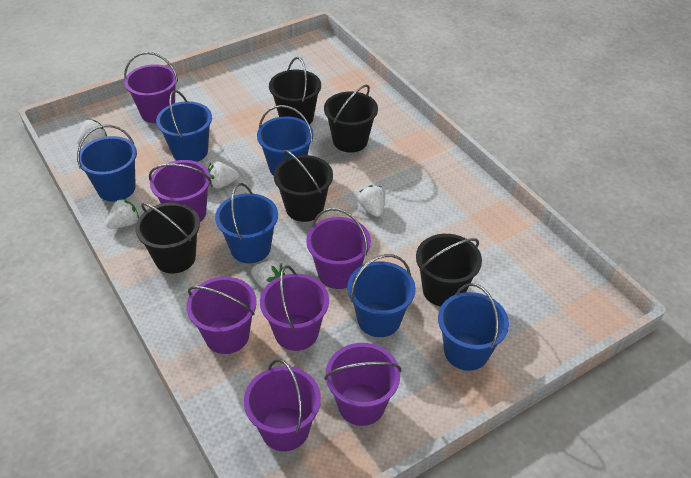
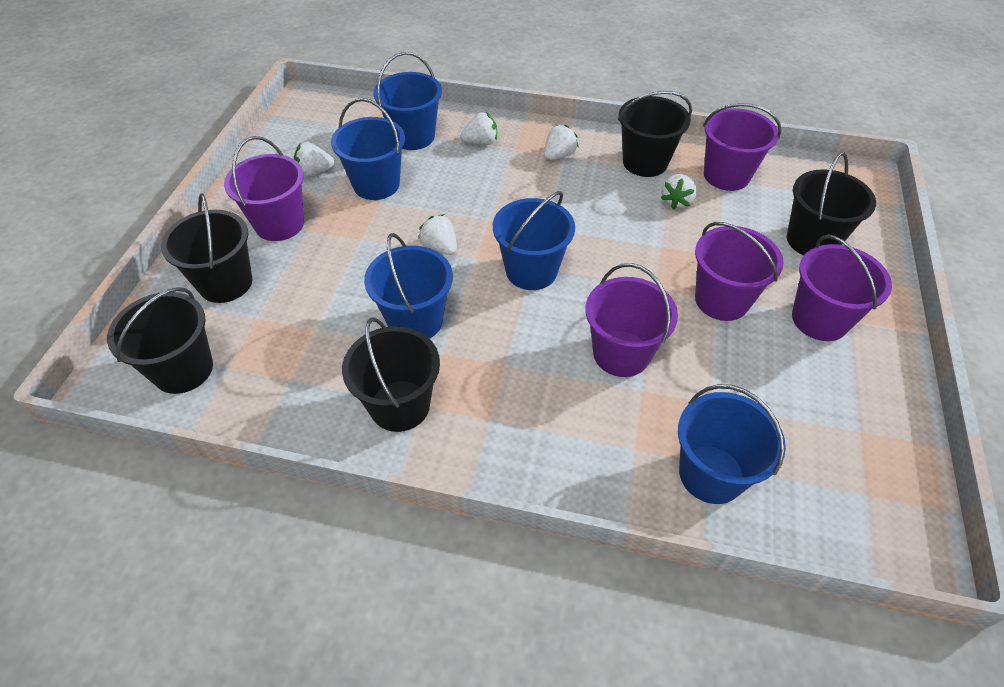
blue bucket: 6 -> 5
purple bucket: 7 -> 5

